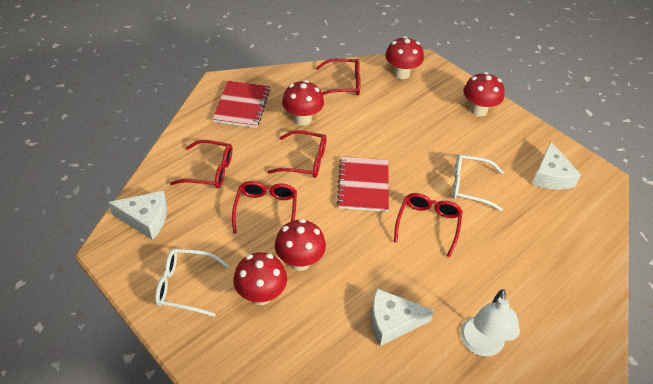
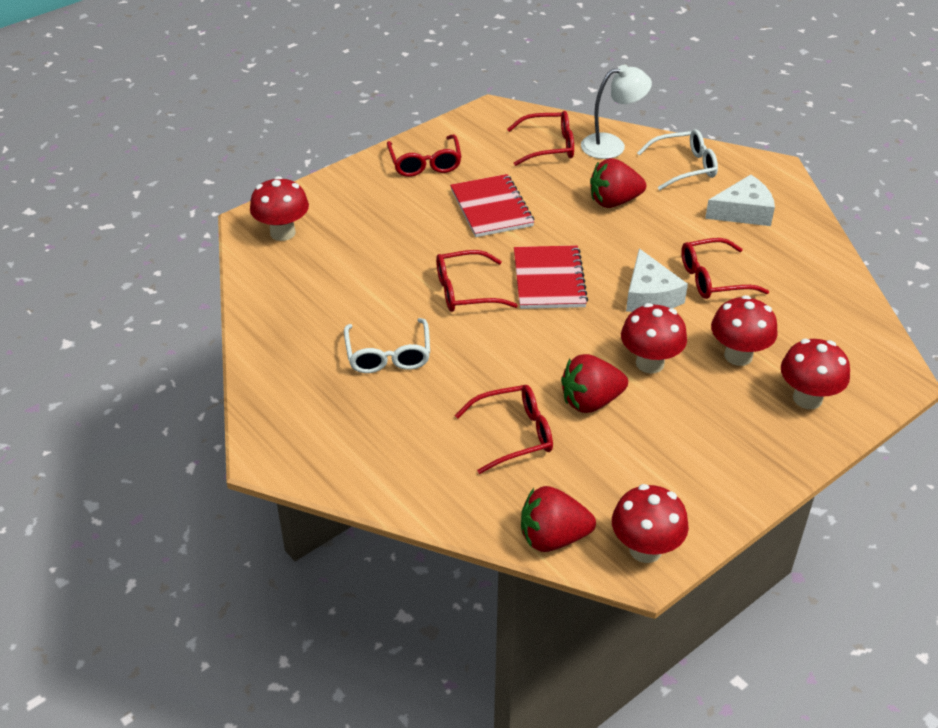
red strawberry: 0 -> 3
white cheese: 3 -> 2

